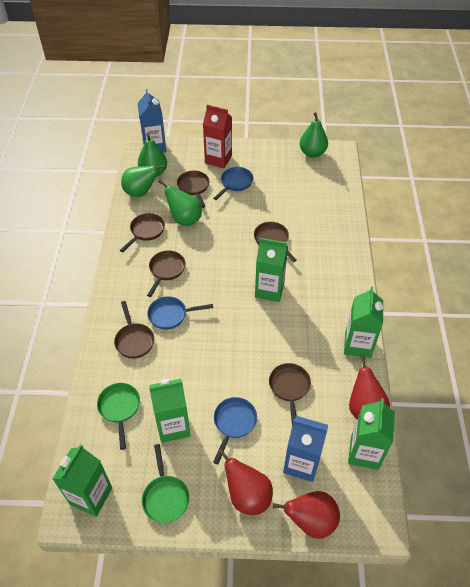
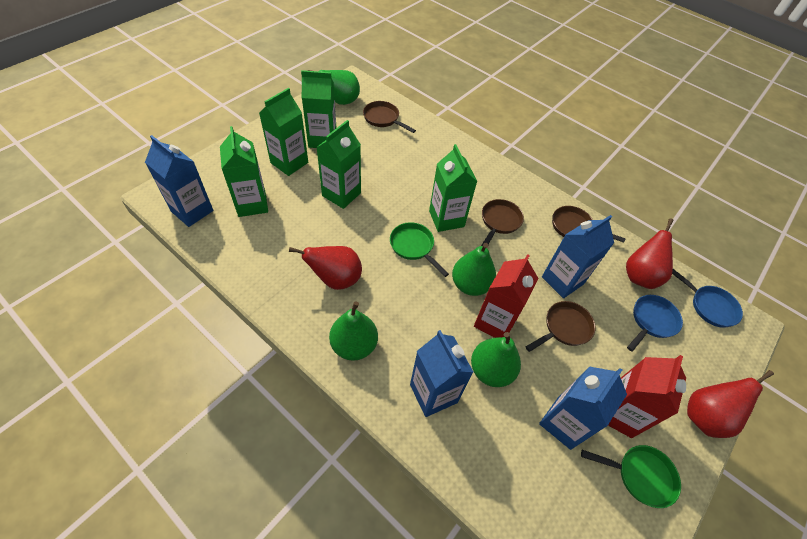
blue carton: 2 -> 4
blue pan: 3 -> 2
brown pan: 6 -> 4
red carton: 1 -> 2

